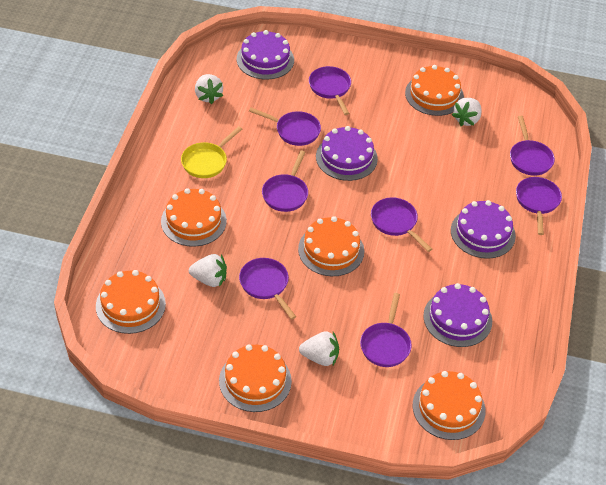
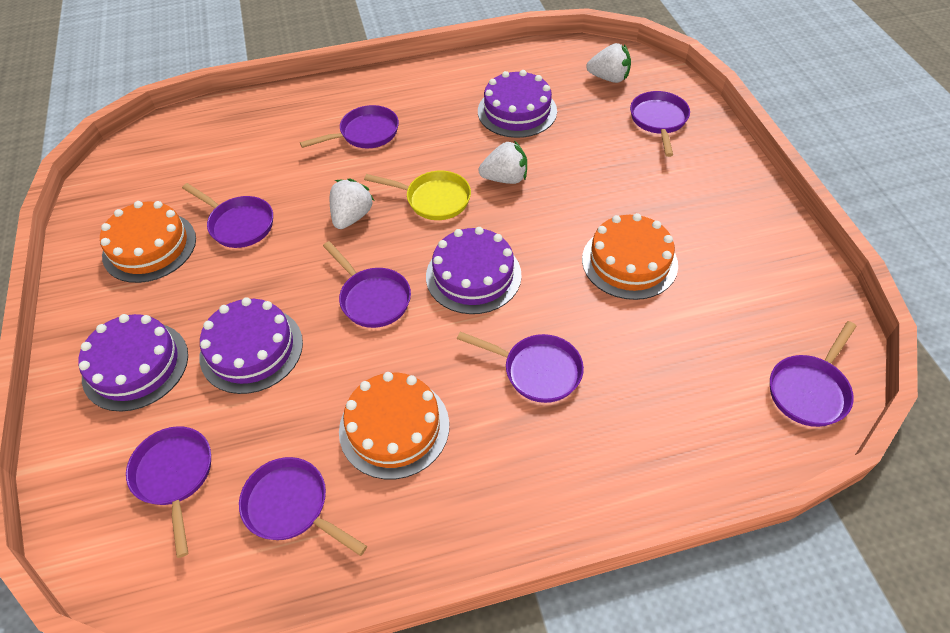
orange cake: 6 -> 3
white strawberry: 4 -> 3

